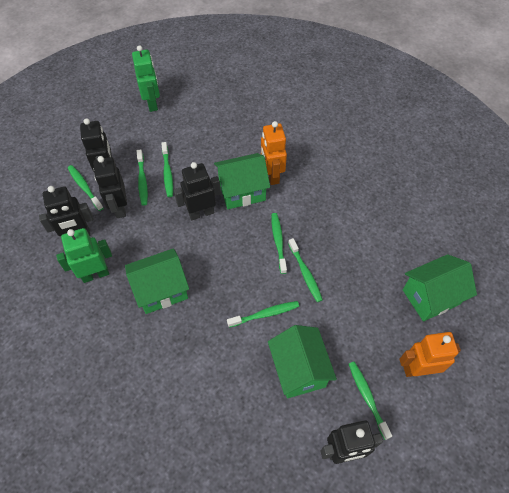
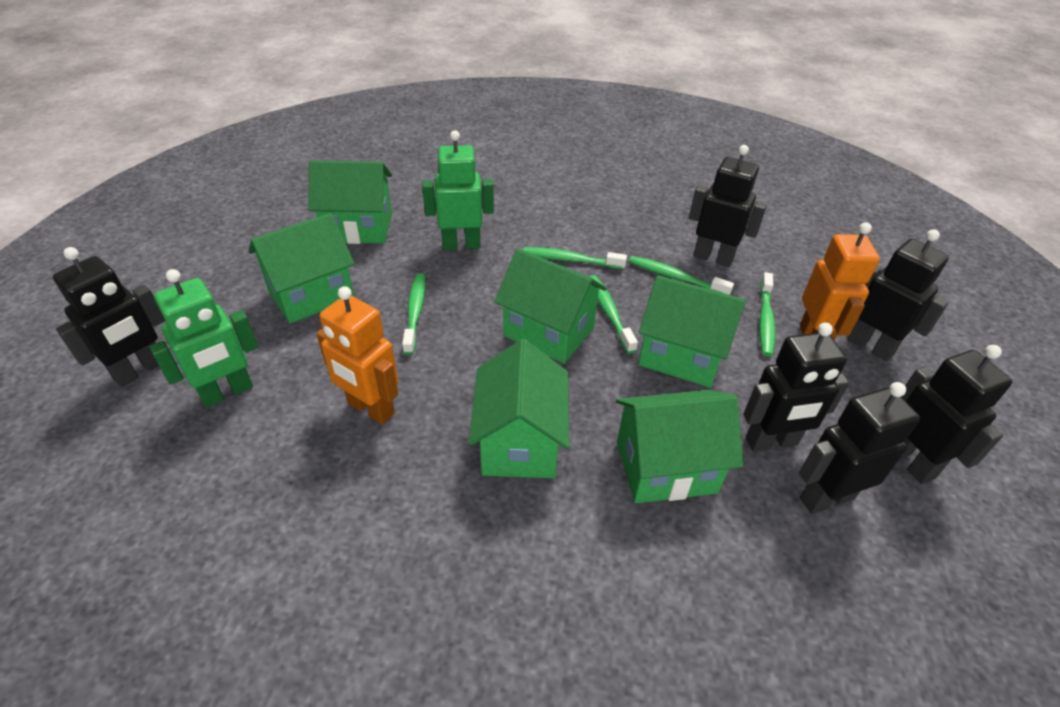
black robot: 5 -> 6
green house: 4 -> 6
green toothbrush: 7 -> 5

